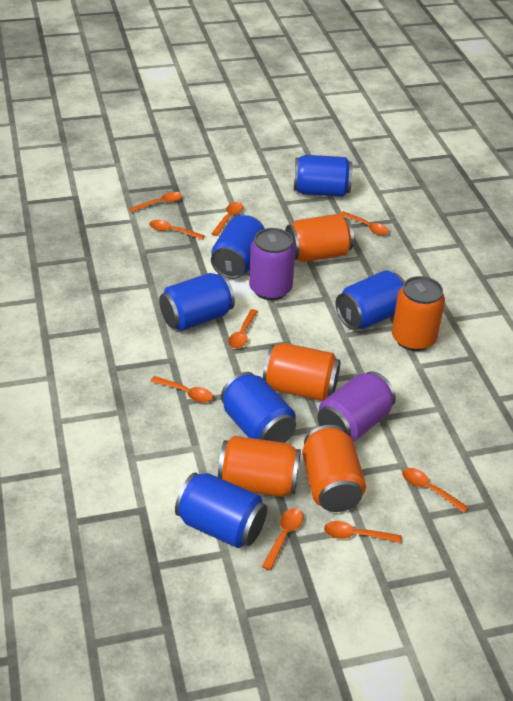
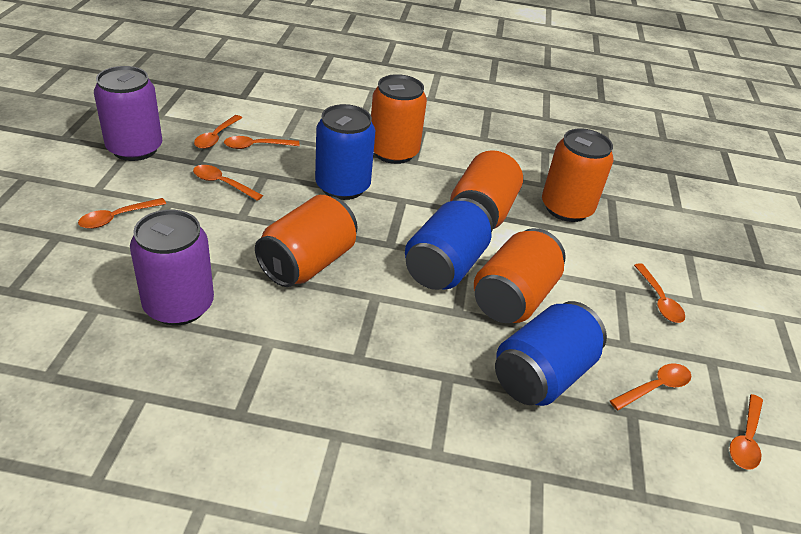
blue can: 6 -> 3
orange spoon: 9 -> 7

